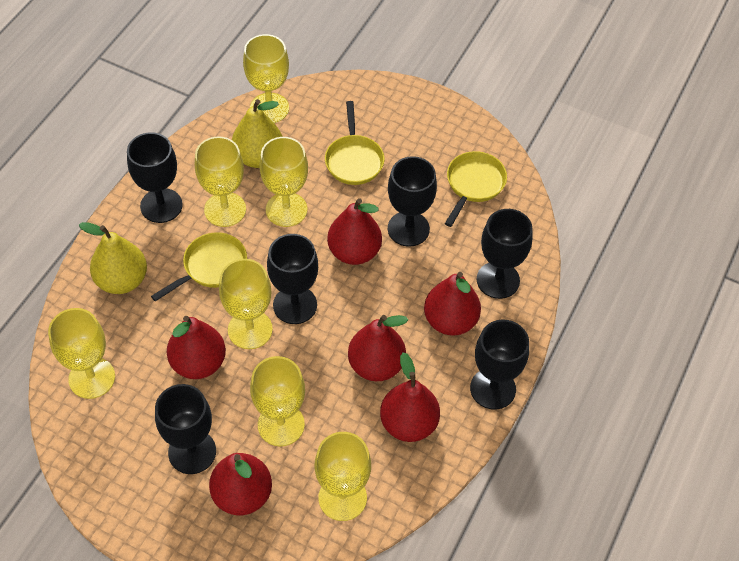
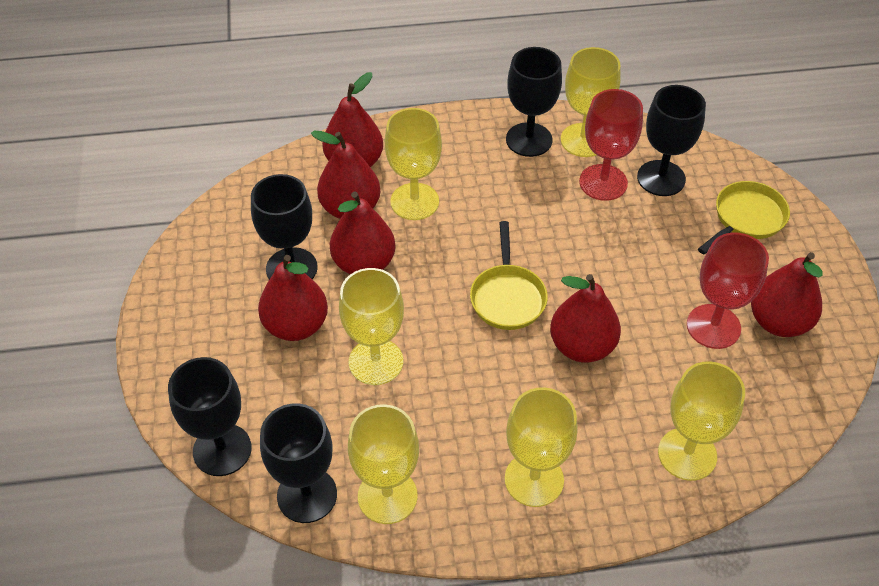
black goblet: 6 -> 5
red goblet: 0 -> 2
yellow goblet: 7 -> 6
yellow pan: 3 -> 2
yellow pear: 2 -> 0

